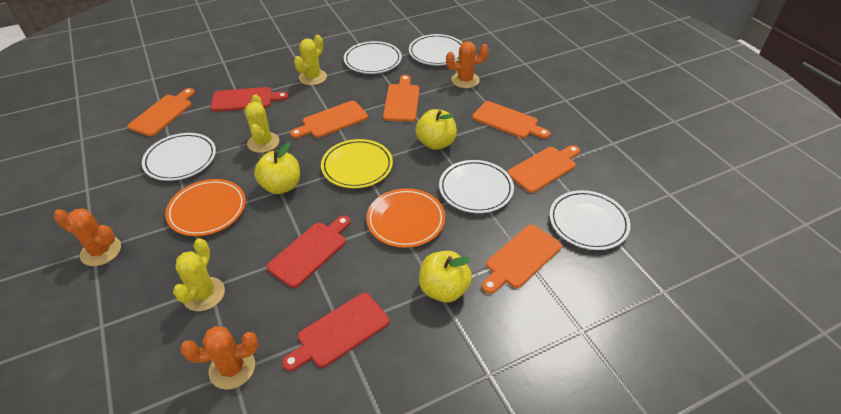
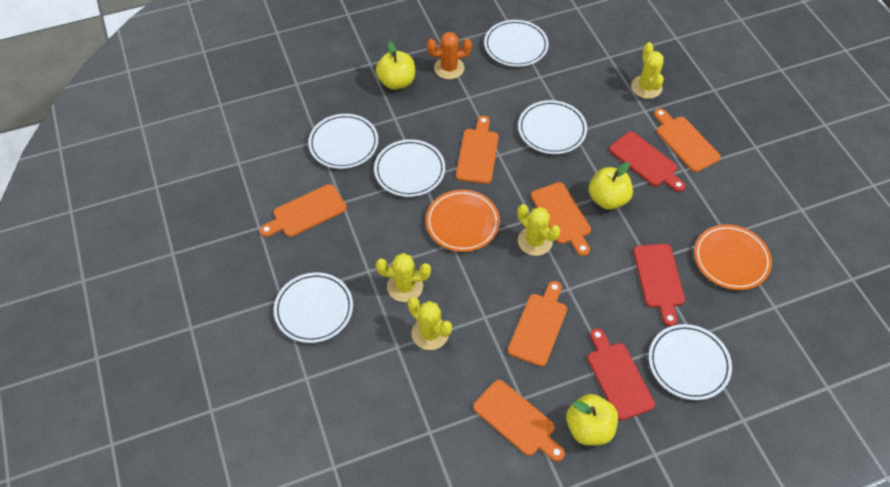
orange cactus: 3 -> 1
white plate: 5 -> 6
yellow cactus: 3 -> 4
yellow plate: 1 -> 0

